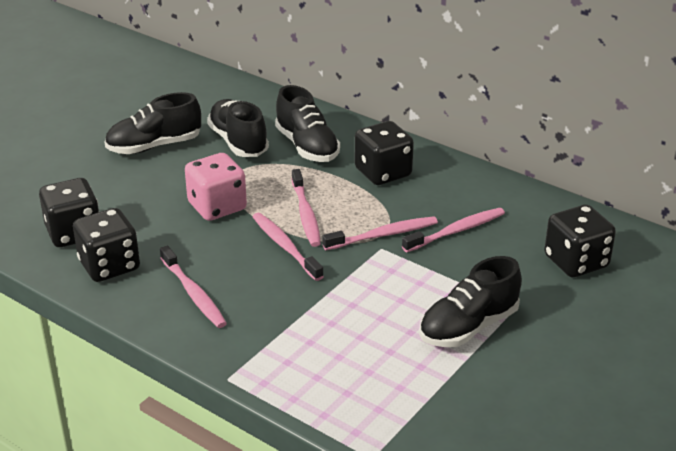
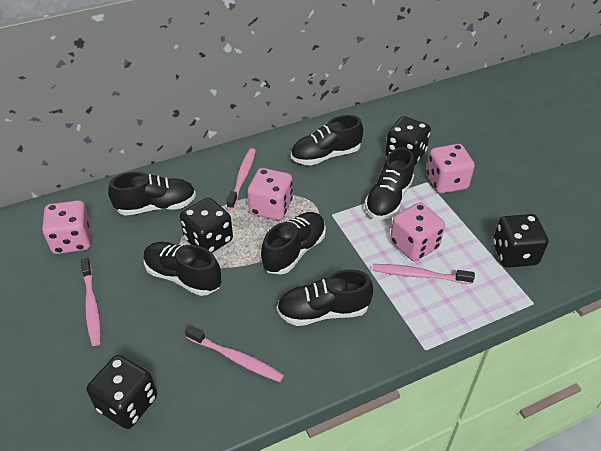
black shoe: 4 -> 6
pink dice: 1 -> 4
pink toothbrush: 5 -> 4

